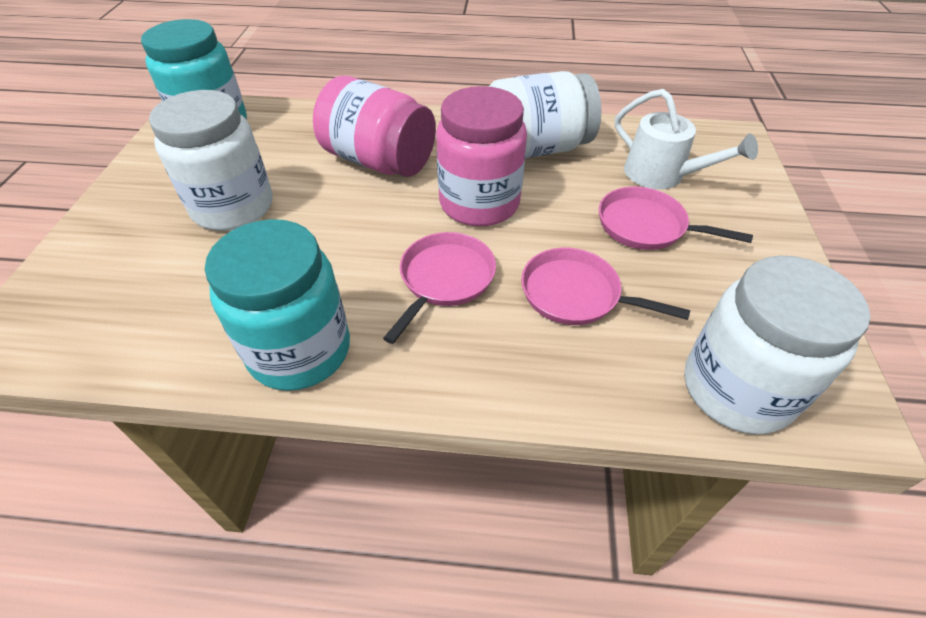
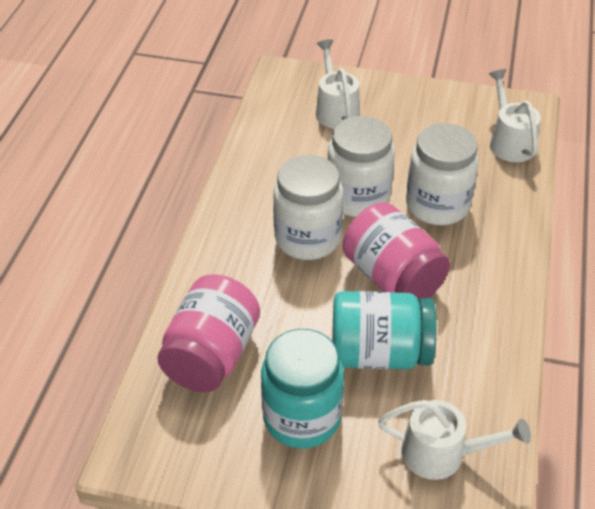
pink pan: 3 -> 0
white watering can: 1 -> 3

